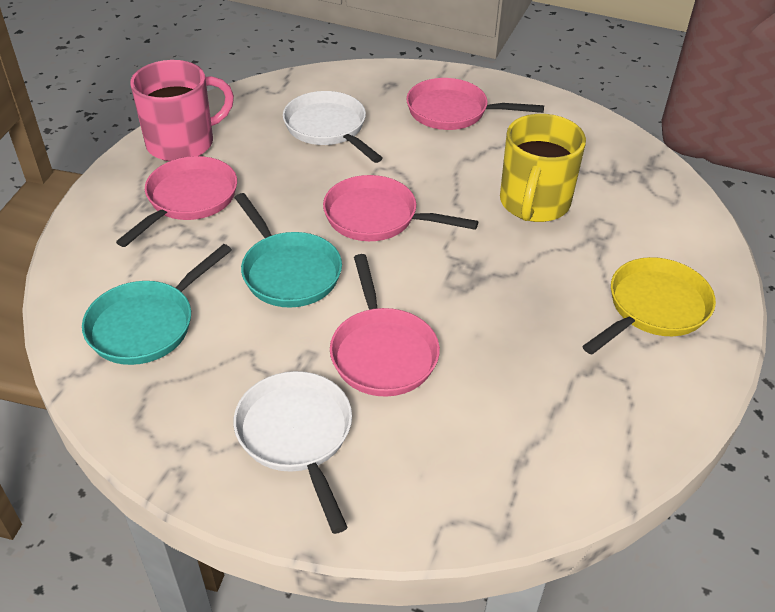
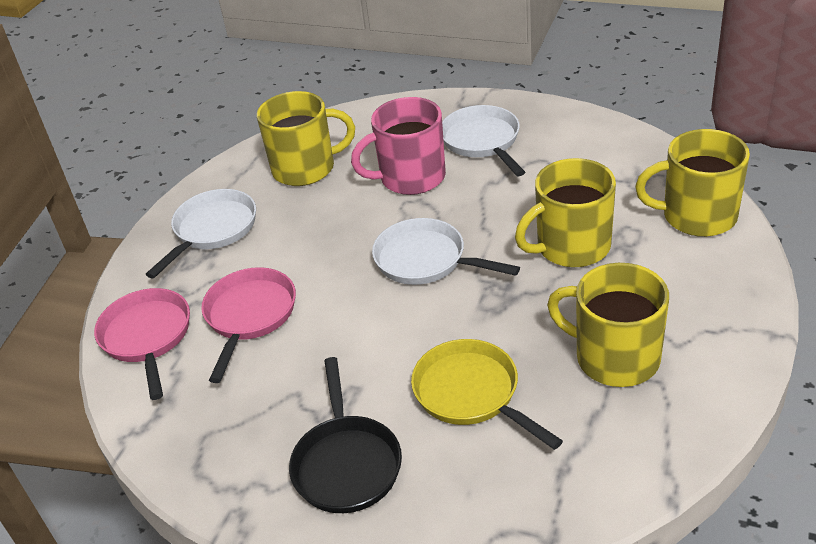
black pan: 0 -> 1
pink pan: 4 -> 2
turquoise pan: 2 -> 0
white pan: 2 -> 3
yellow mug: 1 -> 4

